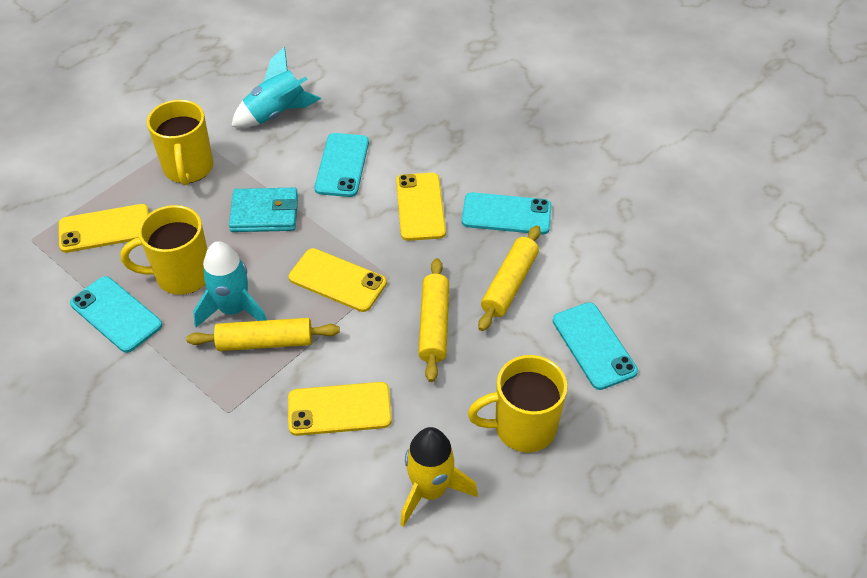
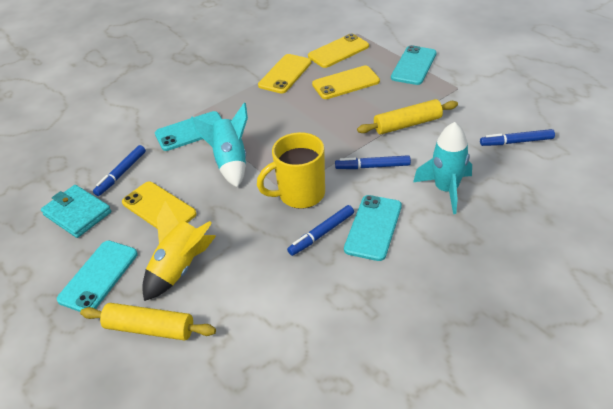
blue marker: 0 -> 4
yellow mug: 3 -> 1
yellow rolling pin: 3 -> 2

